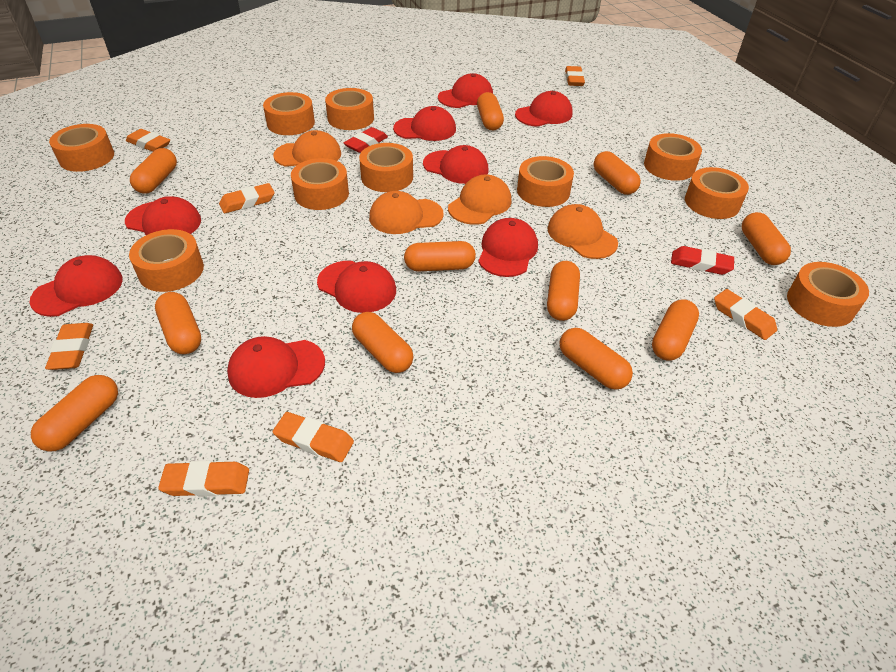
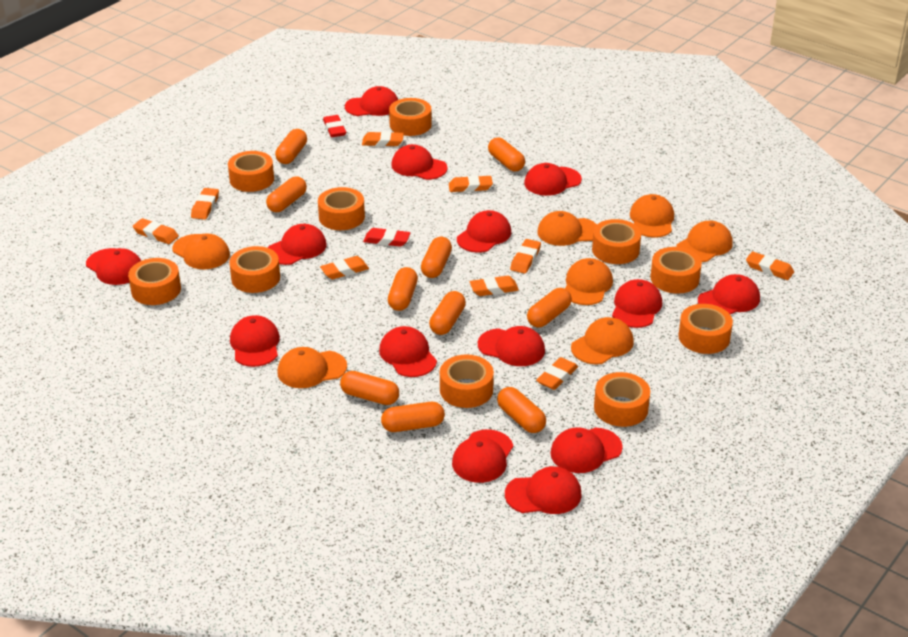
orange cap: 4 -> 7
orange capsule: 11 -> 10
orange eraser: 7 -> 9
red cap: 9 -> 14

